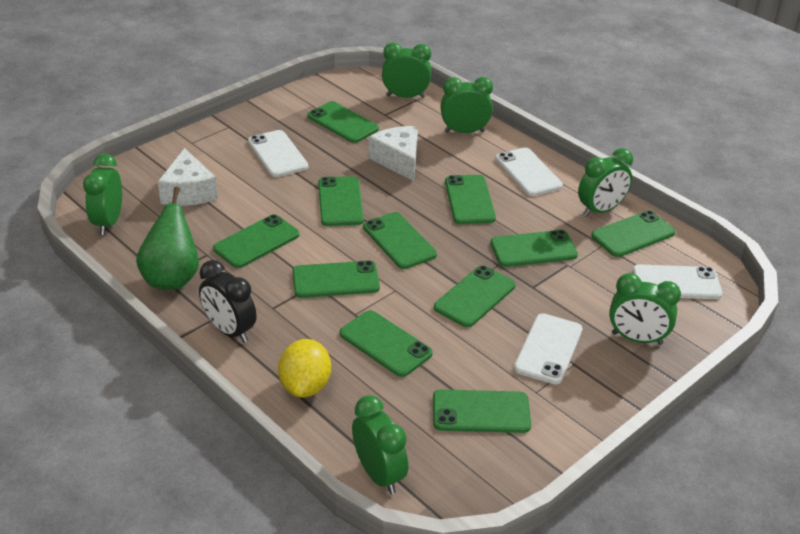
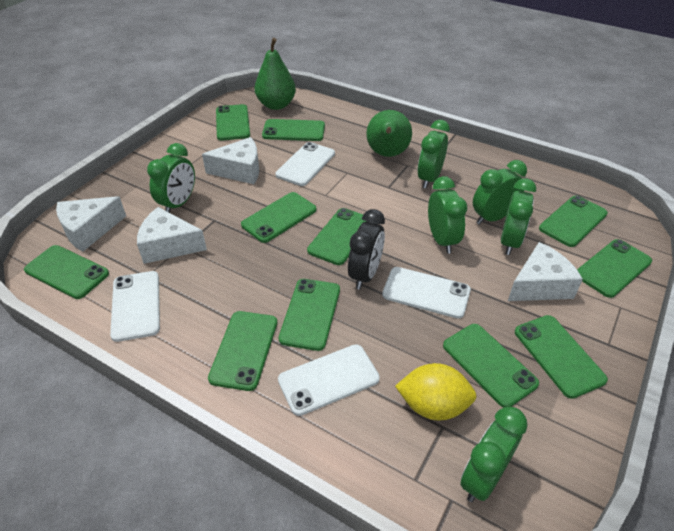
green pear: 1 -> 2
white cheese: 2 -> 4

